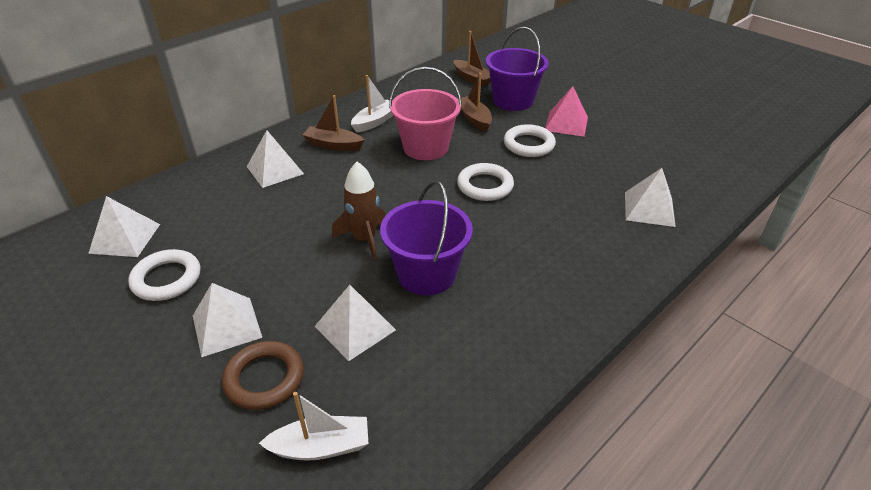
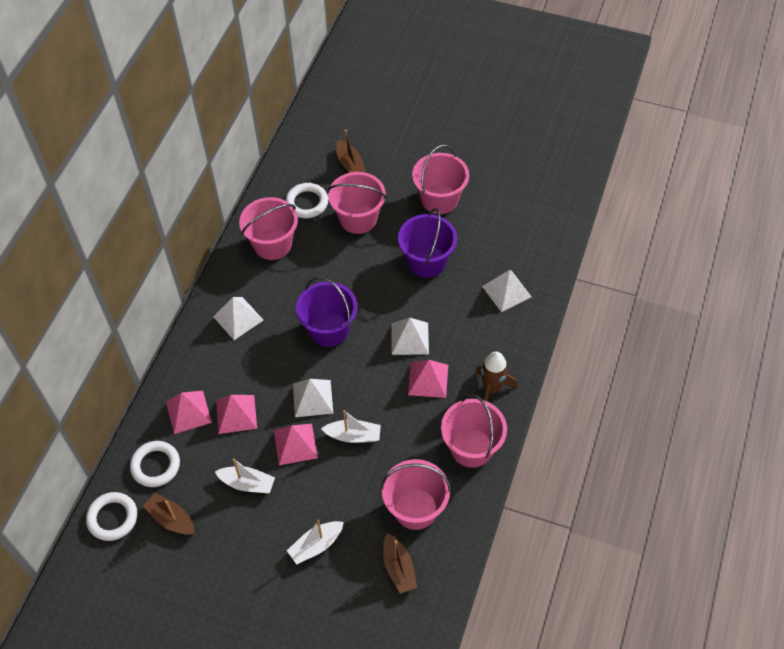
brown ring: 1 -> 0
pink bucket: 1 -> 5
pink pyramid: 1 -> 4
white boat: 2 -> 3
white pyramid: 5 -> 4

